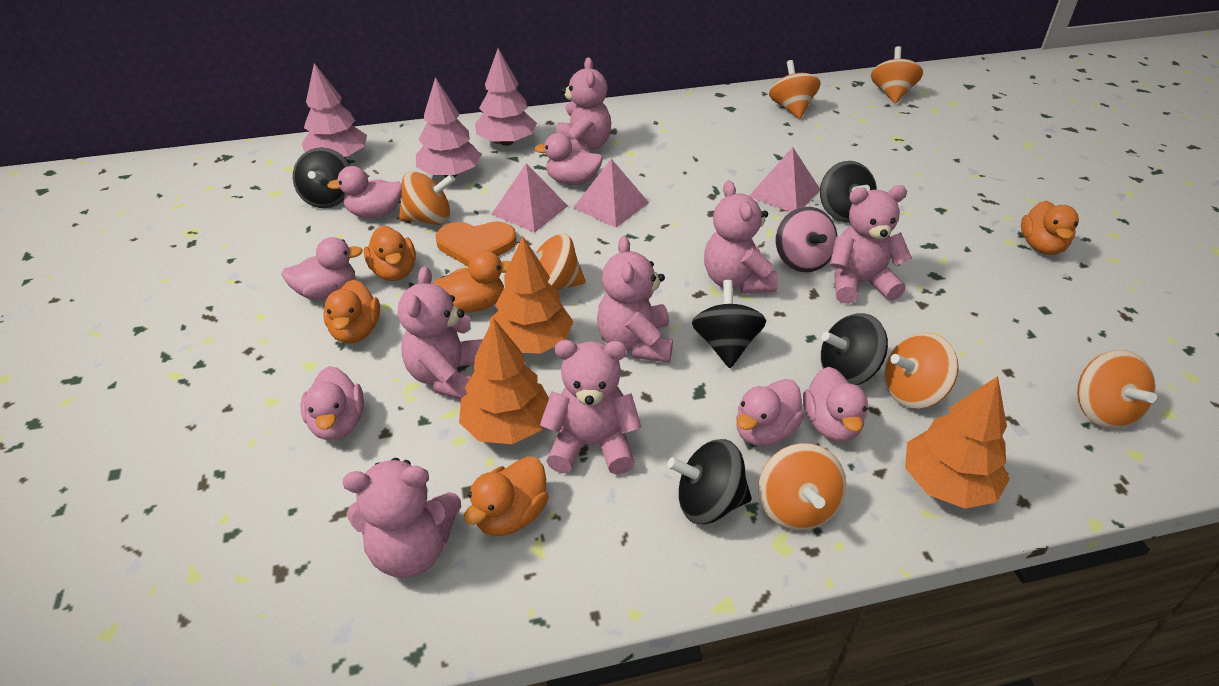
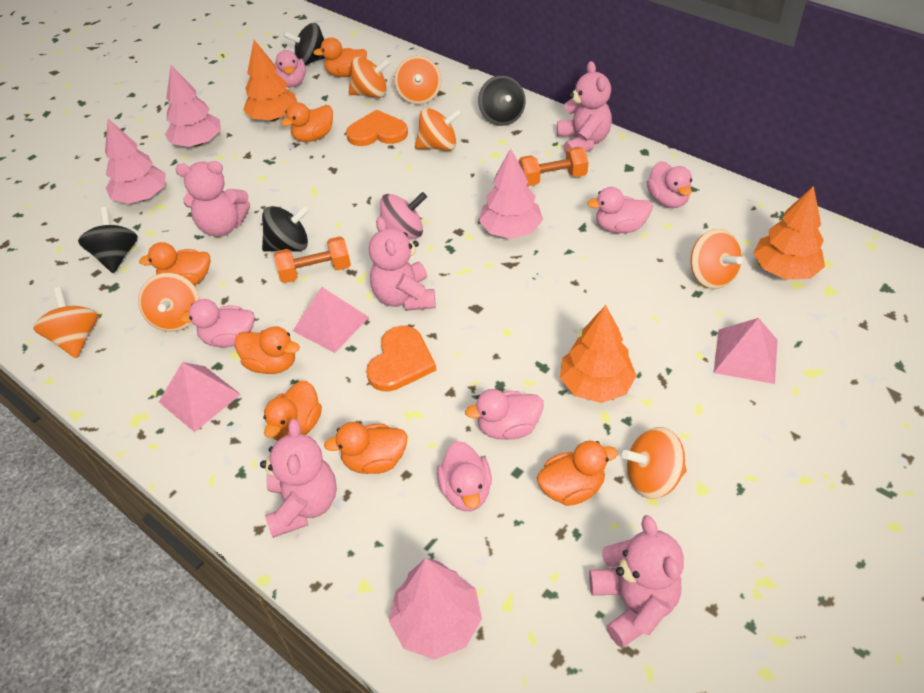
black spinning top: 5 -> 4
orange duck: 5 -> 7
orange dumbbell: 0 -> 2
orange heart: 1 -> 2
pink teddy bear: 7 -> 5
pink tree: 3 -> 4

